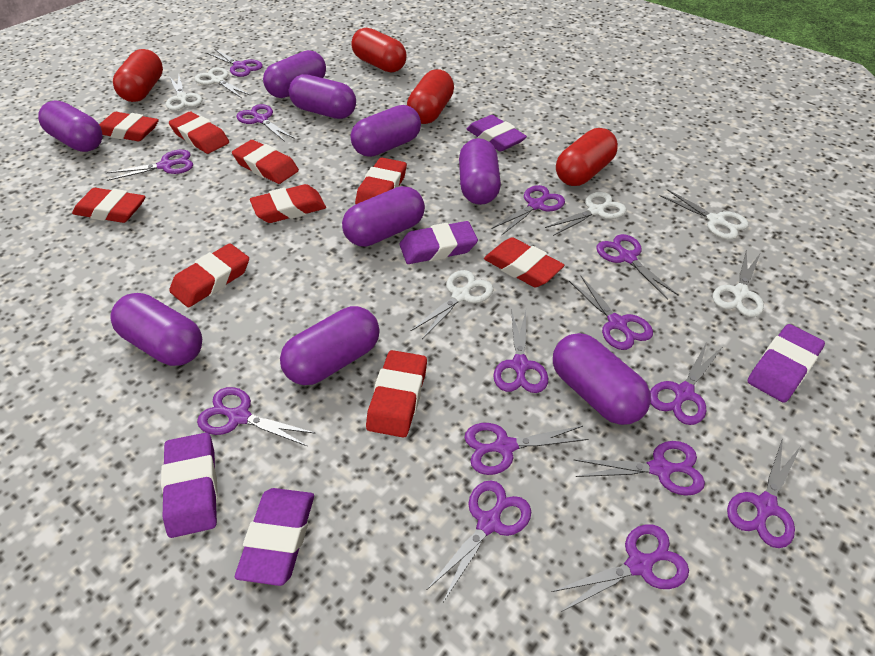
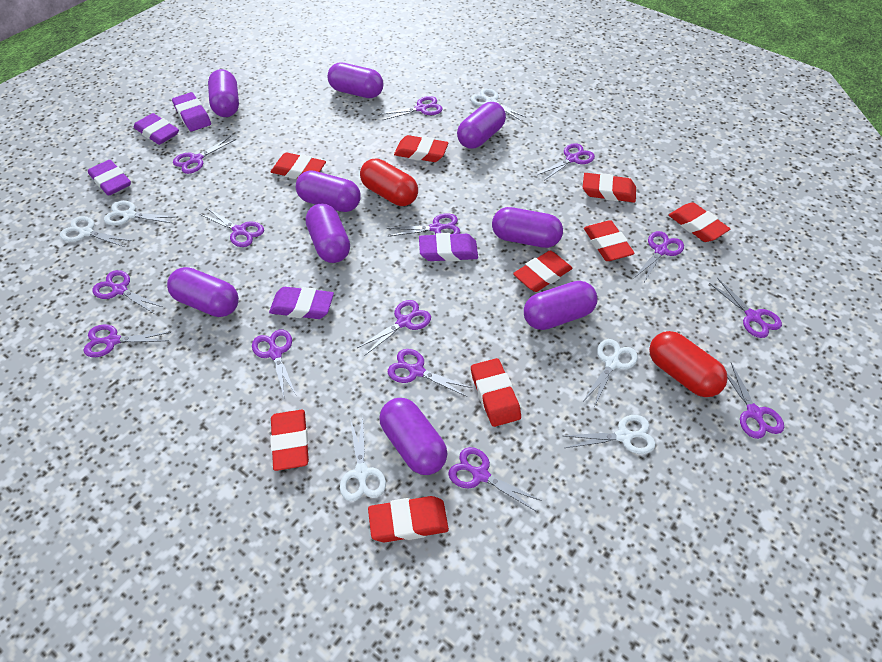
red capsule: 4 -> 2

